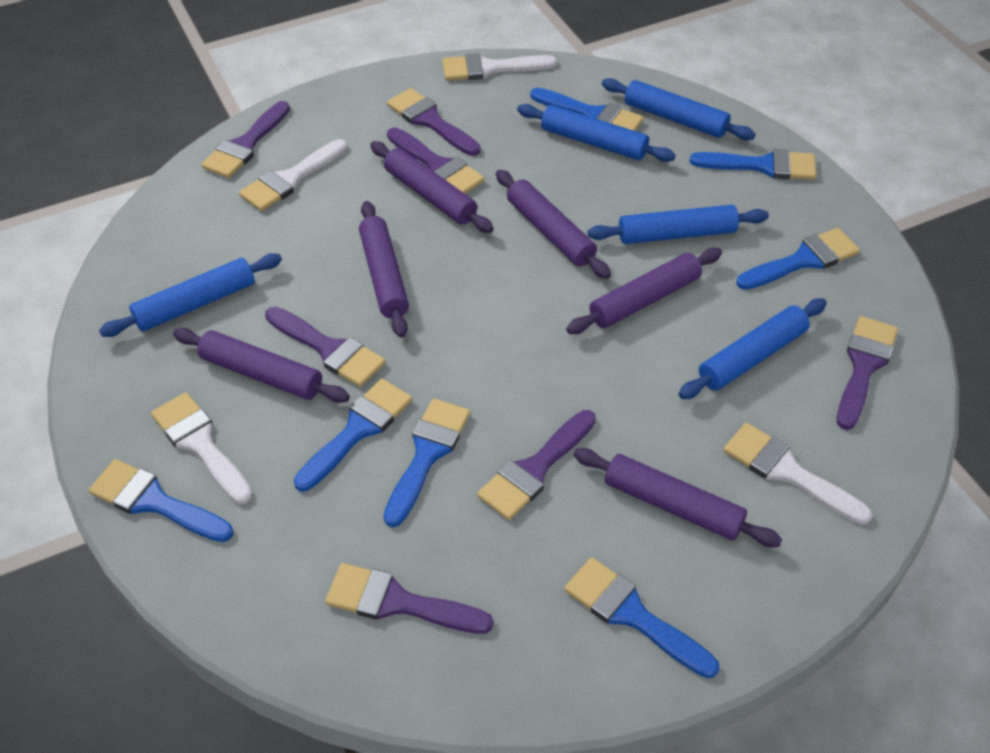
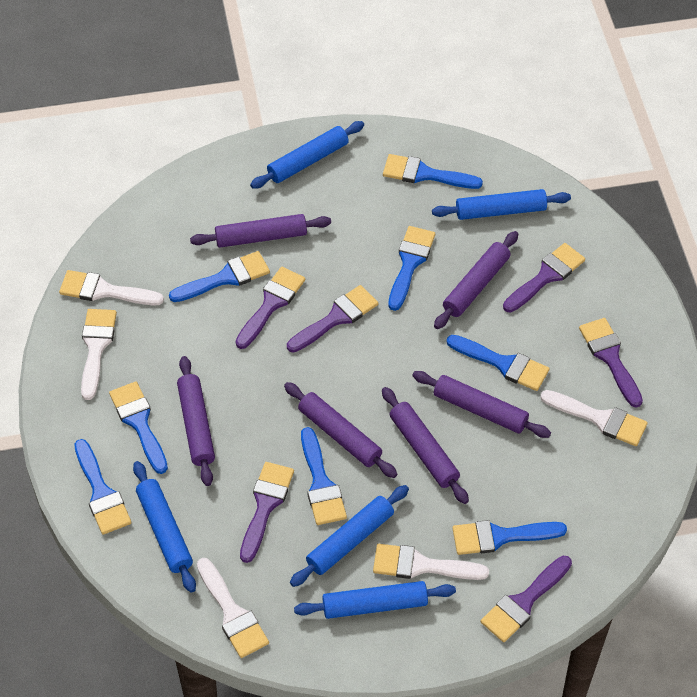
blue brush: 7 -> 8
purple brush: 7 -> 6
white brush: 4 -> 5

